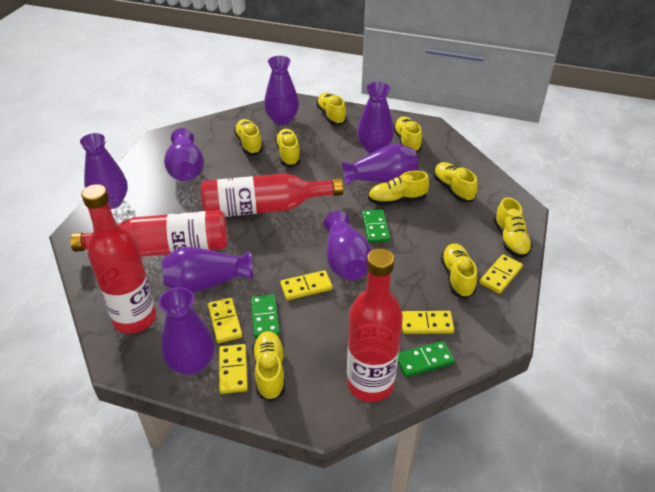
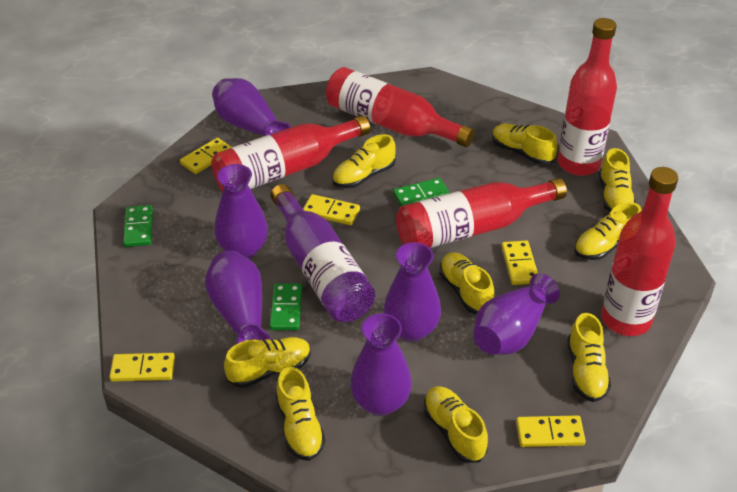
purple bottle: 0 -> 1
purple vase: 8 -> 6
red bottle: 4 -> 5

